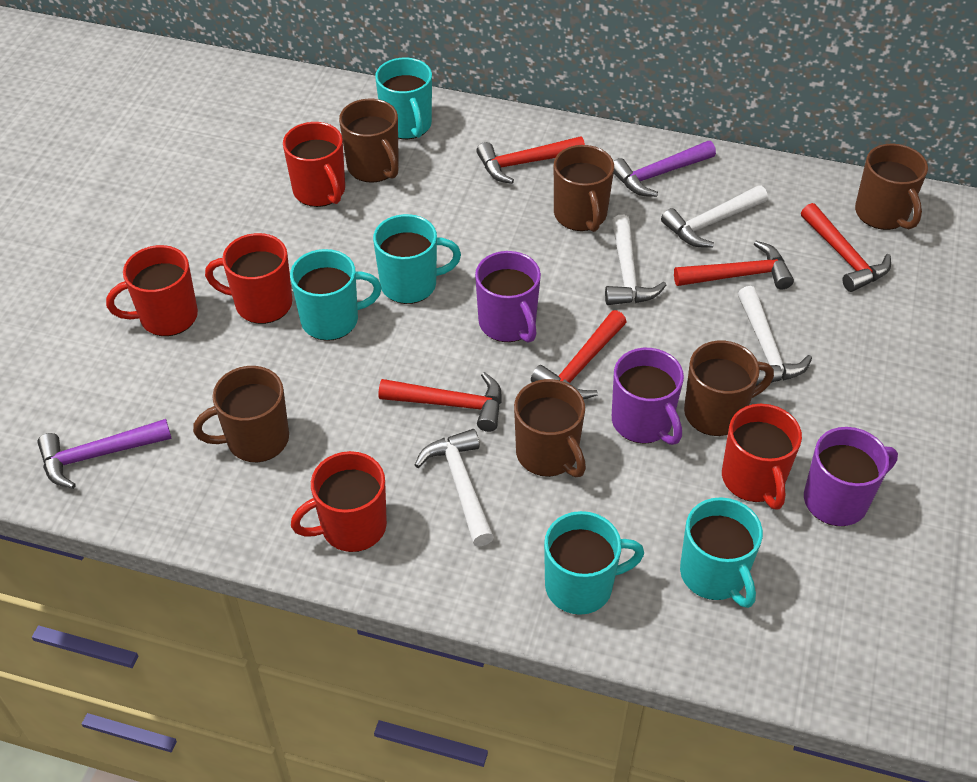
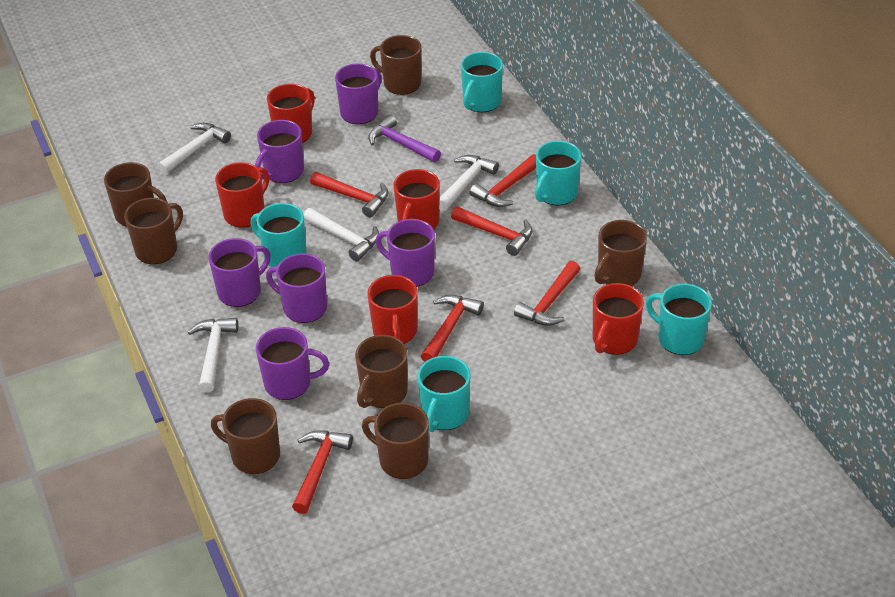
brown mug: 6 -> 7
purple hammer: 2 -> 1
purple mug: 3 -> 6
red hammer: 5 -> 6

